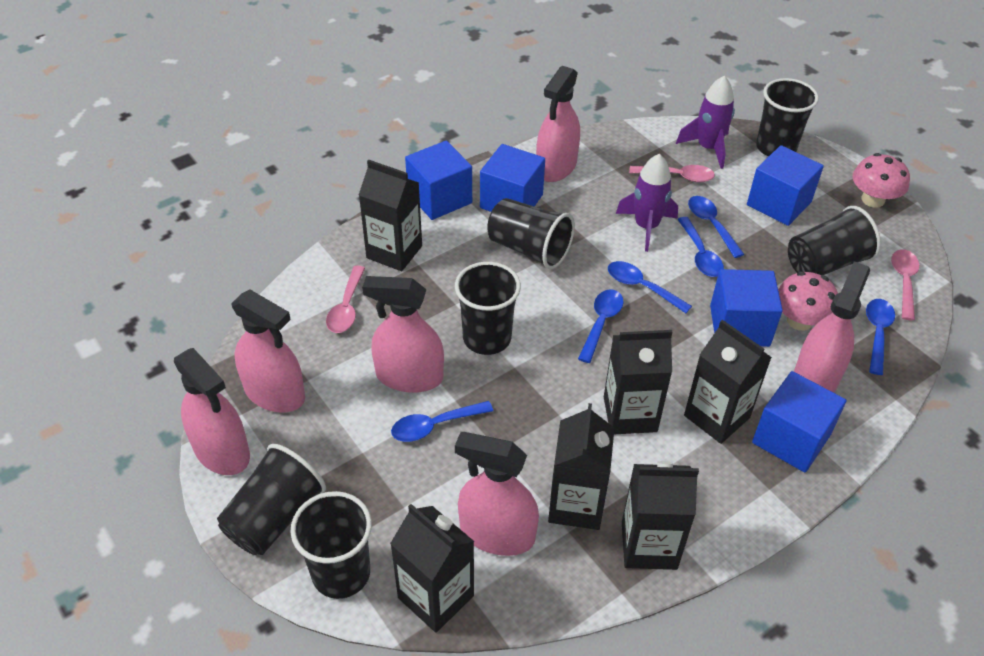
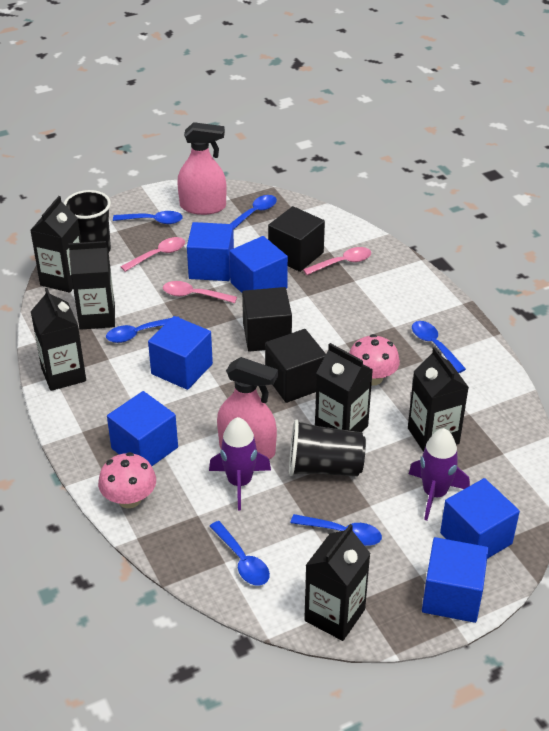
black cube: 0 -> 3
black cup: 6 -> 2
blue cube: 5 -> 6
pink spray bottle: 6 -> 2

